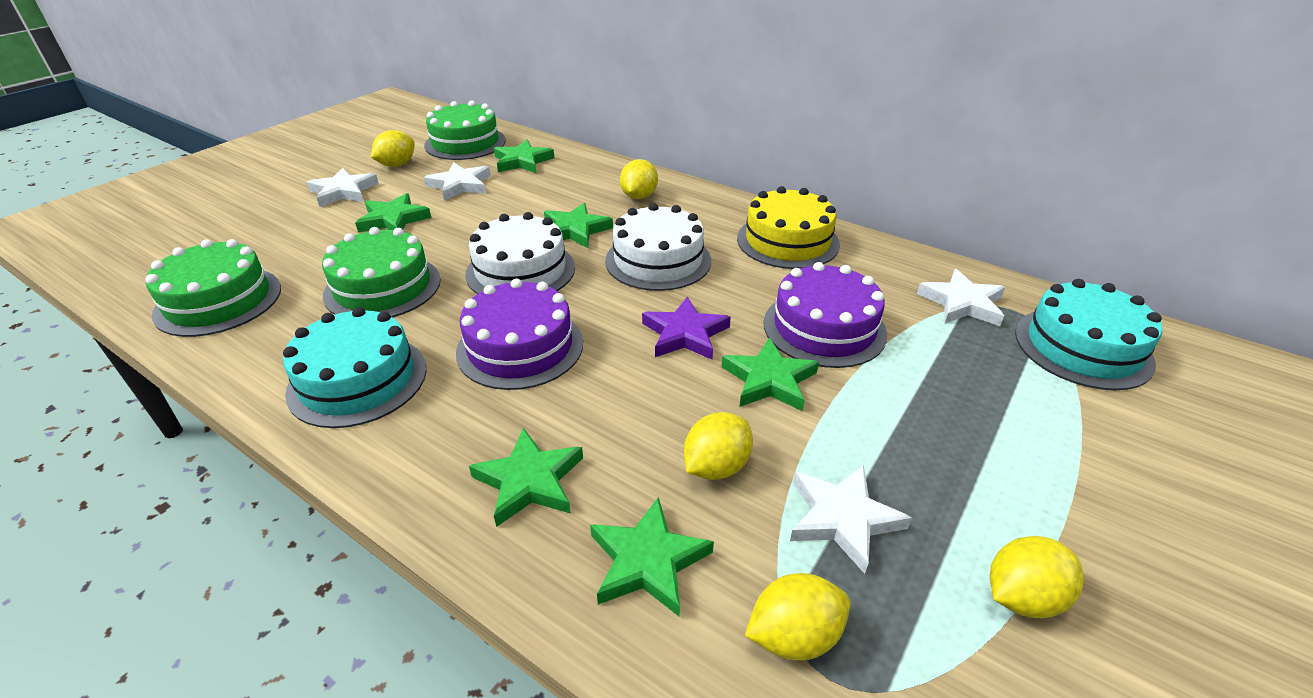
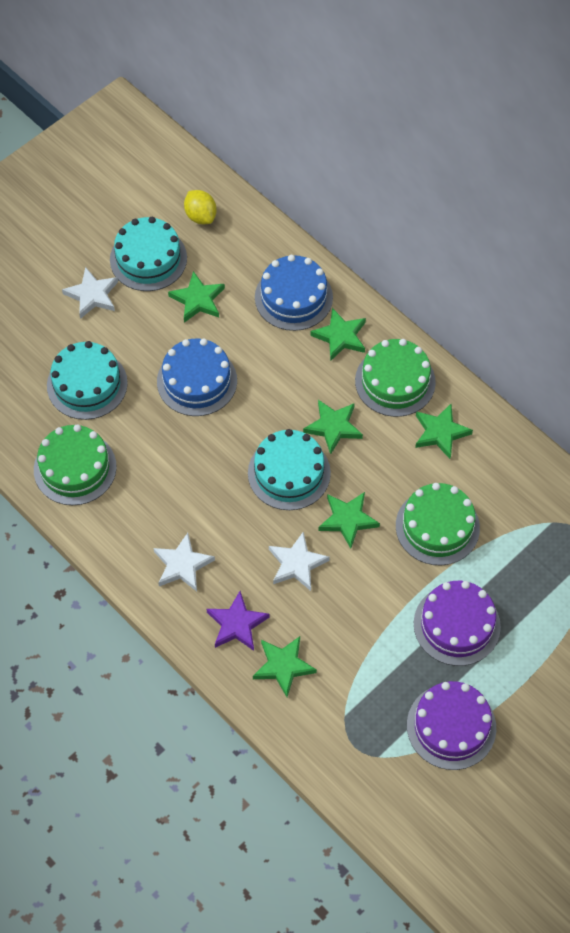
blue cake: 0 -> 2
turquoise cake: 2 -> 3
white cake: 2 -> 0
white star: 4 -> 3
yellow cake: 1 -> 0
yellow lemon: 5 -> 1

